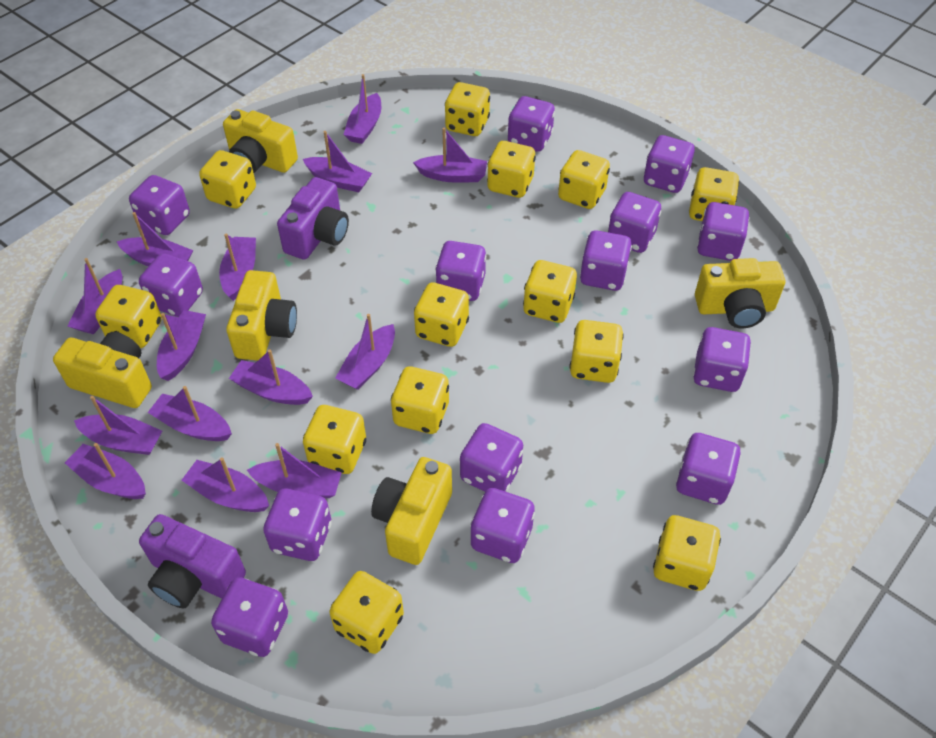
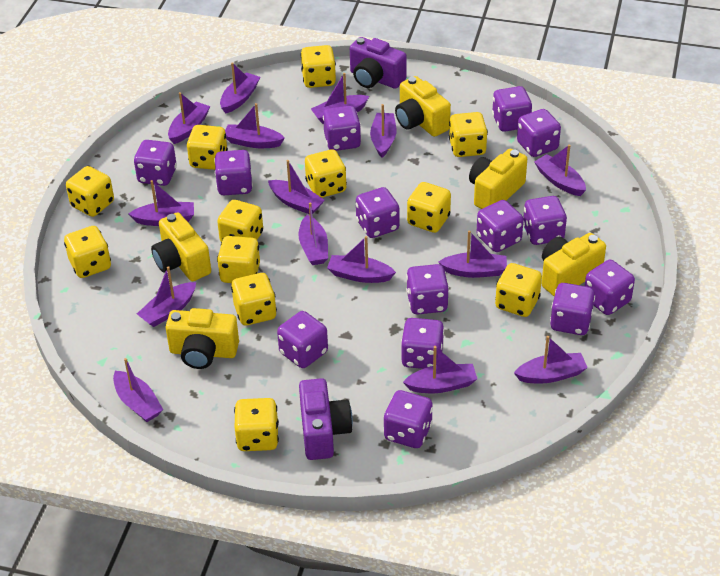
purple boat: 14 -> 15
yellow dice: 13 -> 12

